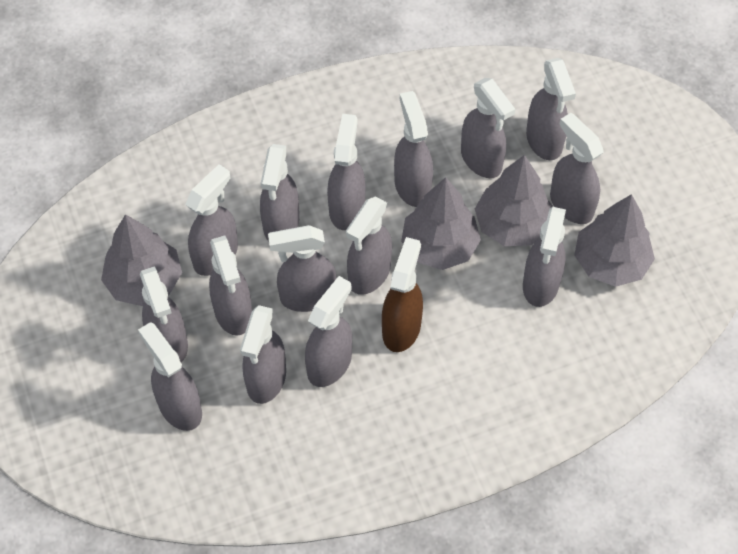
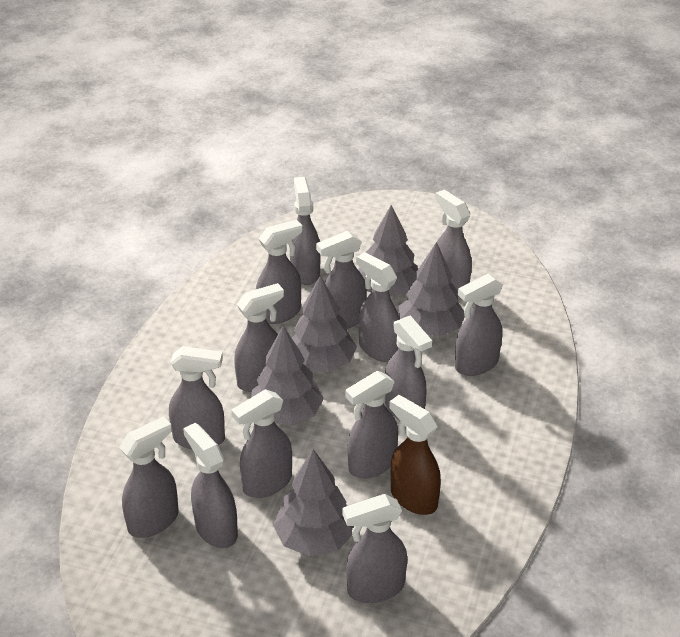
grey spray bottle: 15 -> 14
grey tree: 4 -> 5

